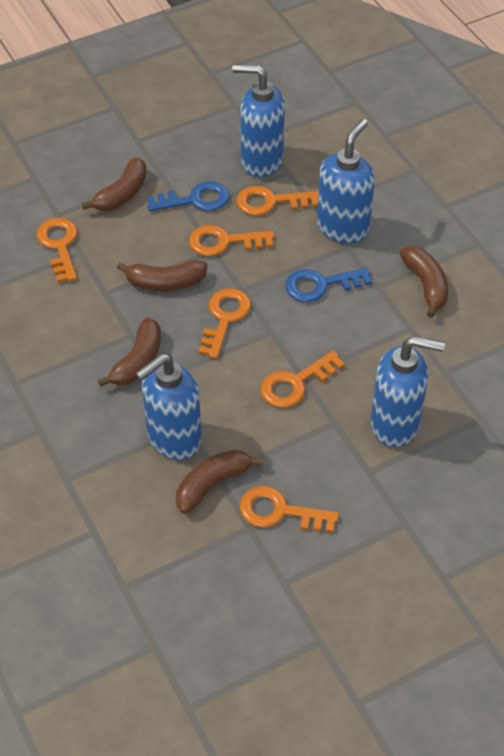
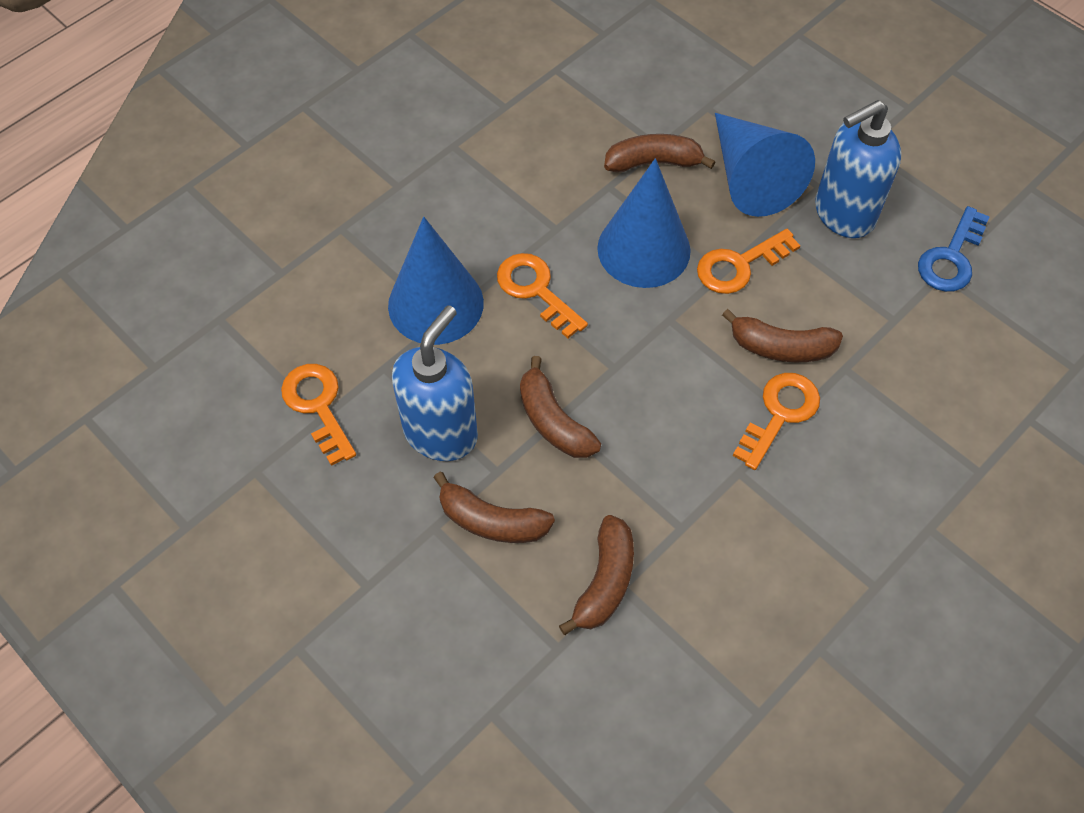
blue cone: 0 -> 3
blue key: 2 -> 1
blue soap dispenser: 4 -> 2
orange key: 6 -> 4

